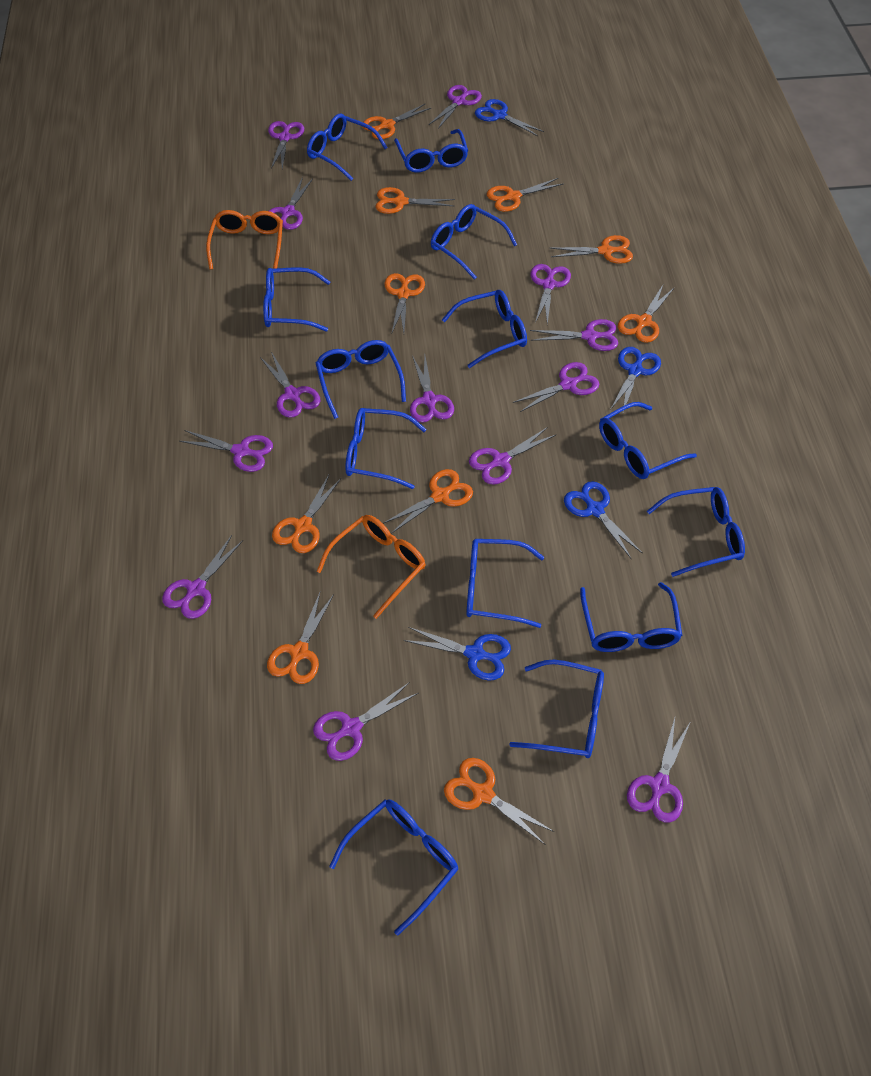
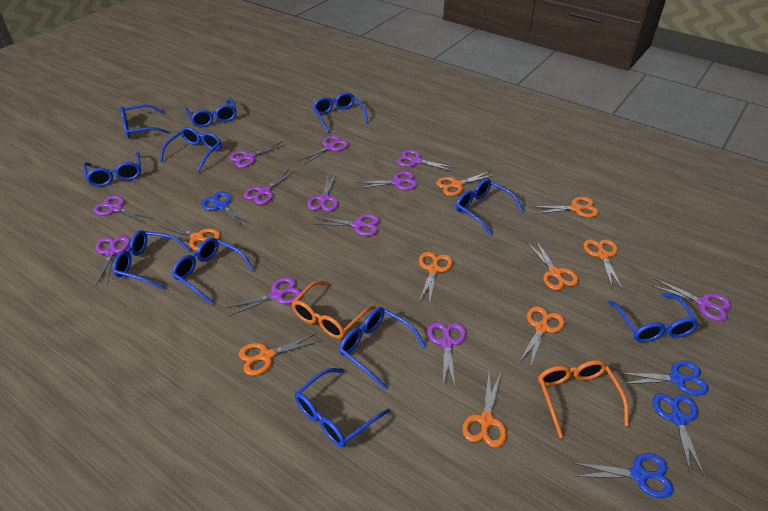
blue glasses: 13 -> 11
orange scissors: 10 -> 9
purple scissors: 13 -> 12

